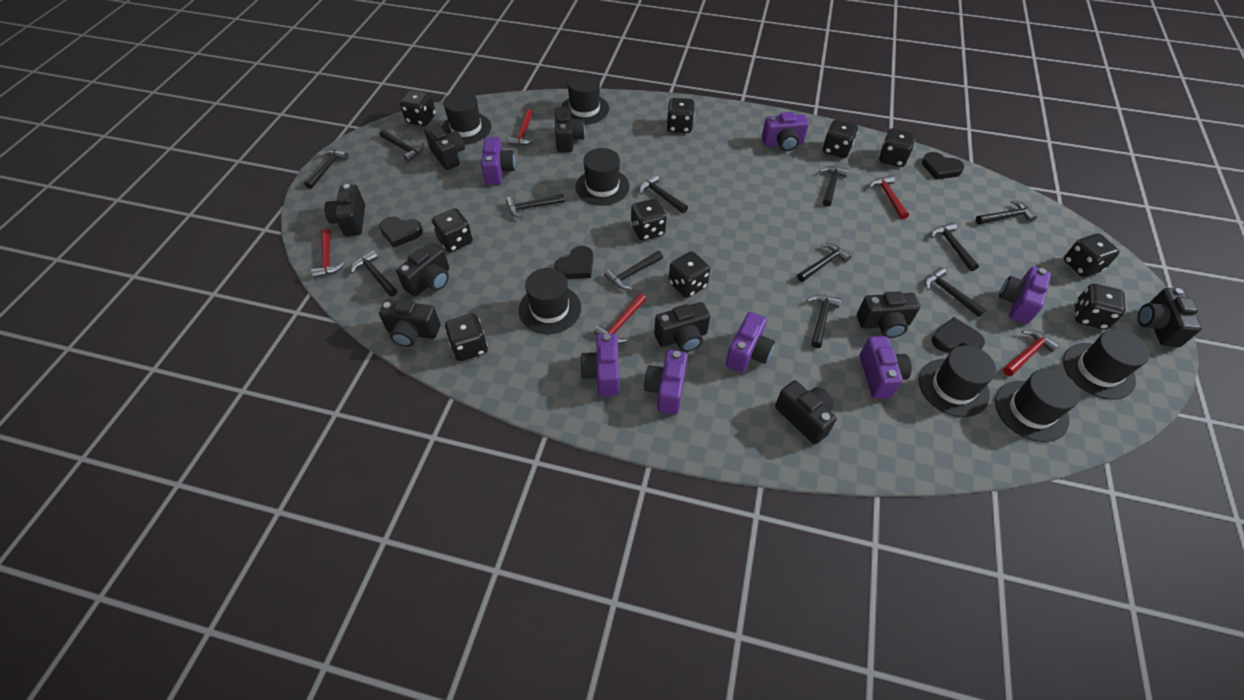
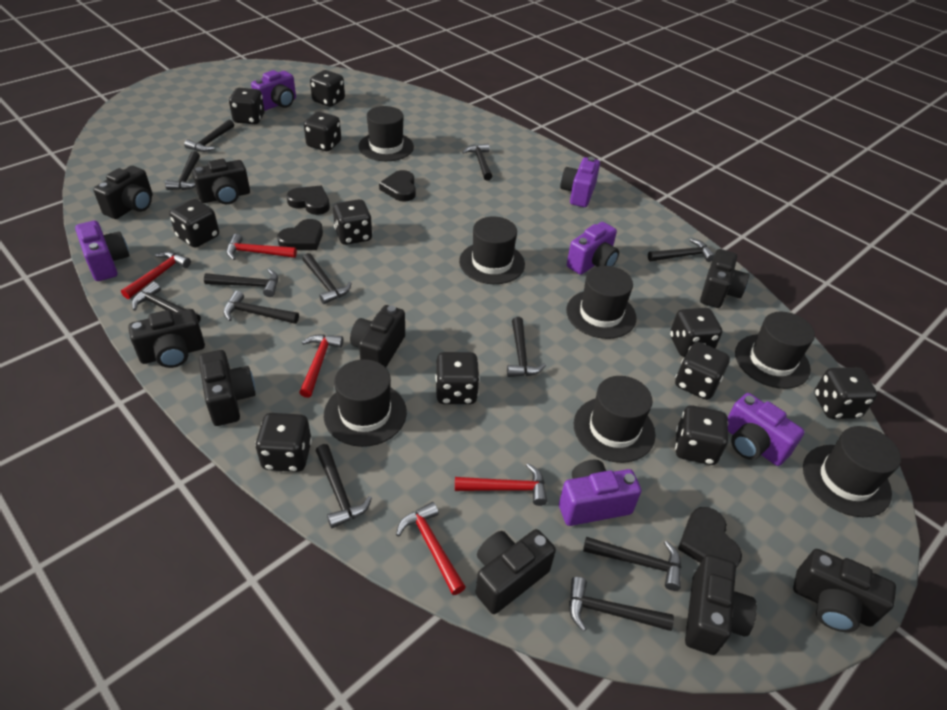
black dice: 10 -> 11
purple camera: 7 -> 6

